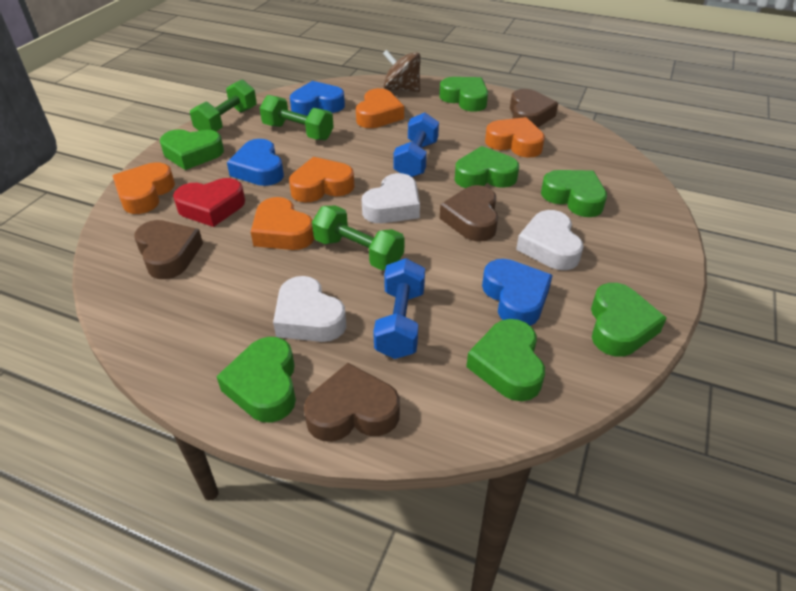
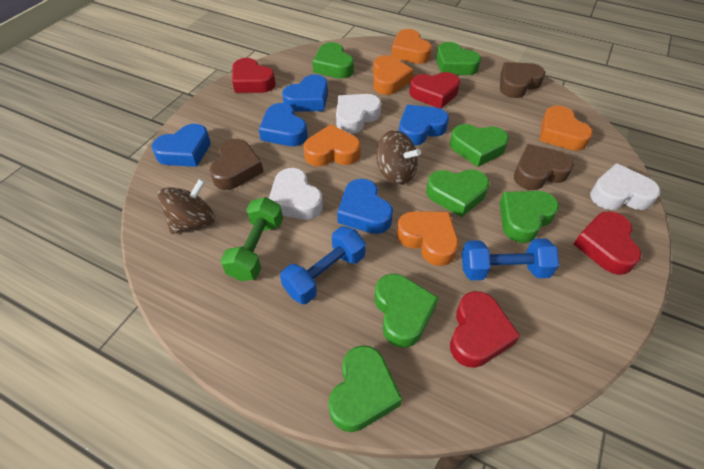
blue heart: 3 -> 5
brown heart: 4 -> 3
brown spinning top: 1 -> 2
green dumbbell: 3 -> 1
red heart: 1 -> 4

